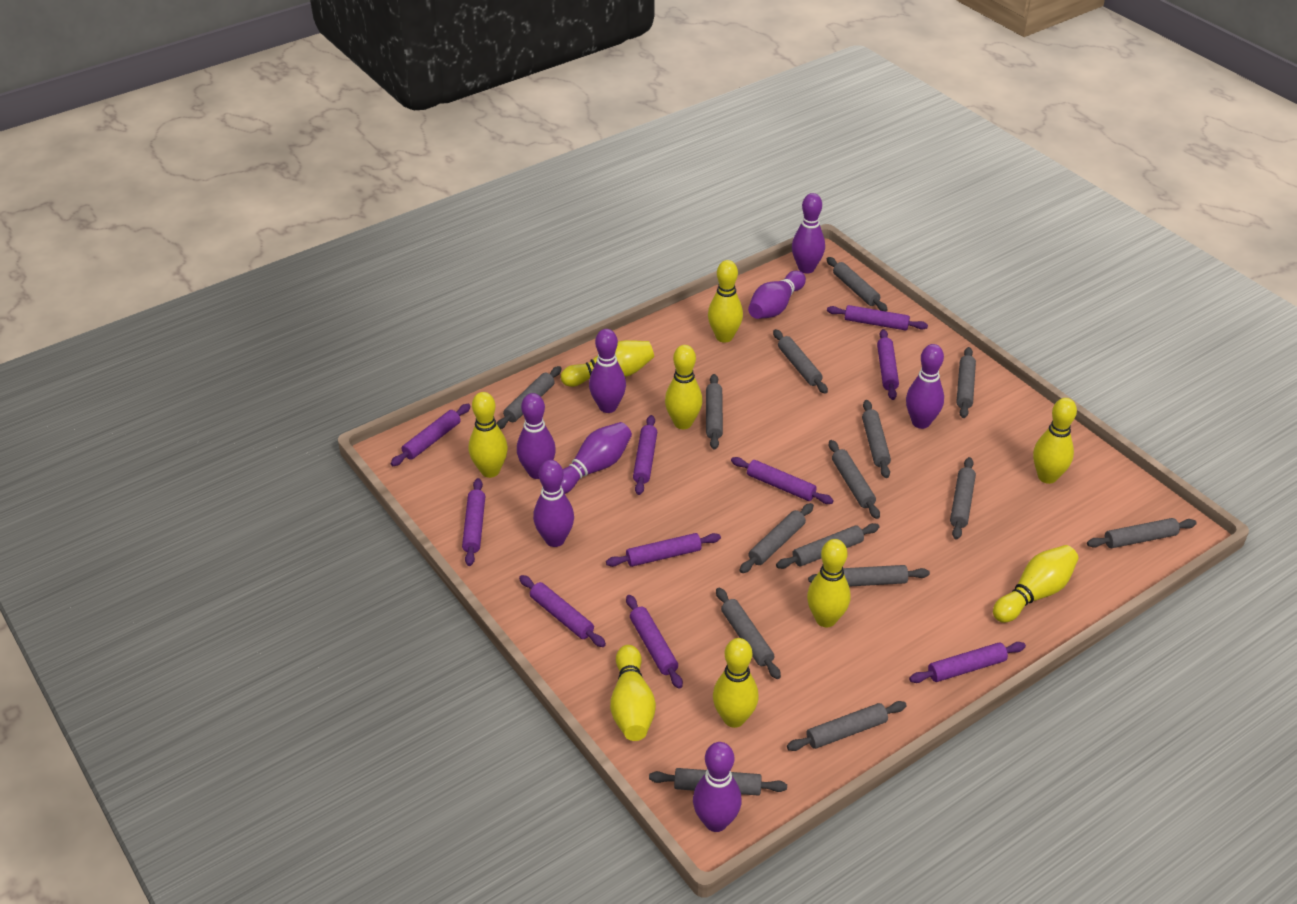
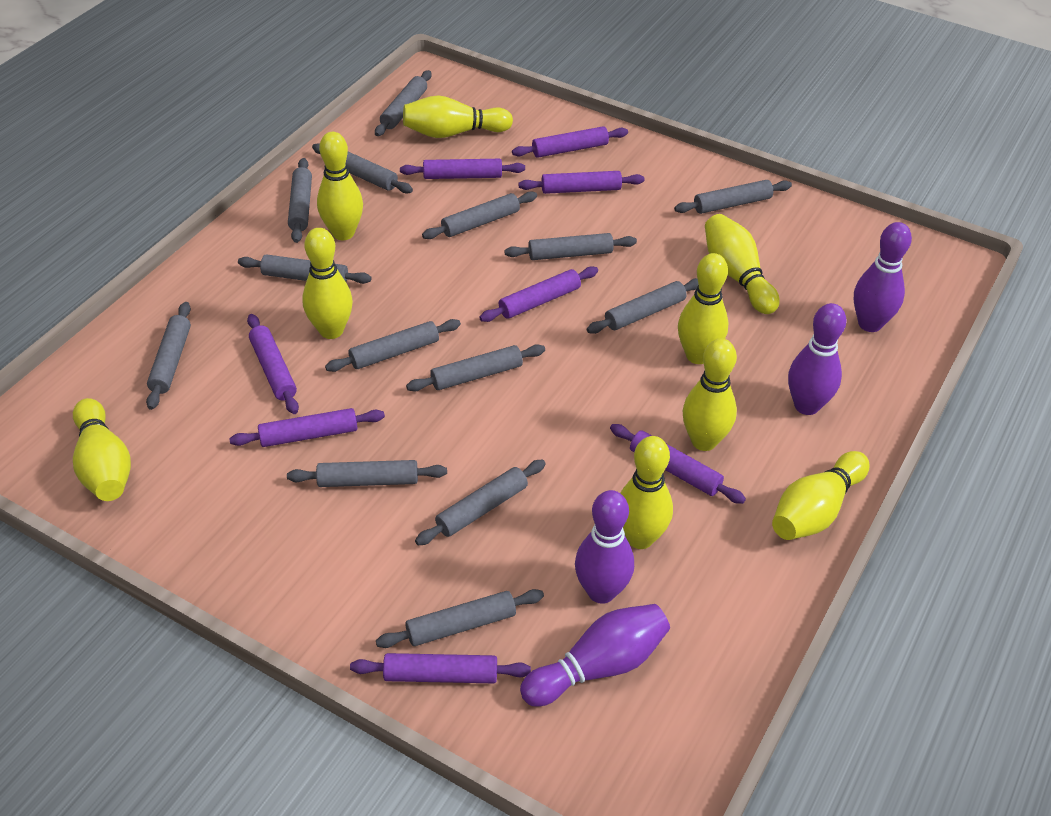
grey rolling pin: 15 -> 14
purple bowling pin: 8 -> 4
purple rolling pin: 10 -> 8

